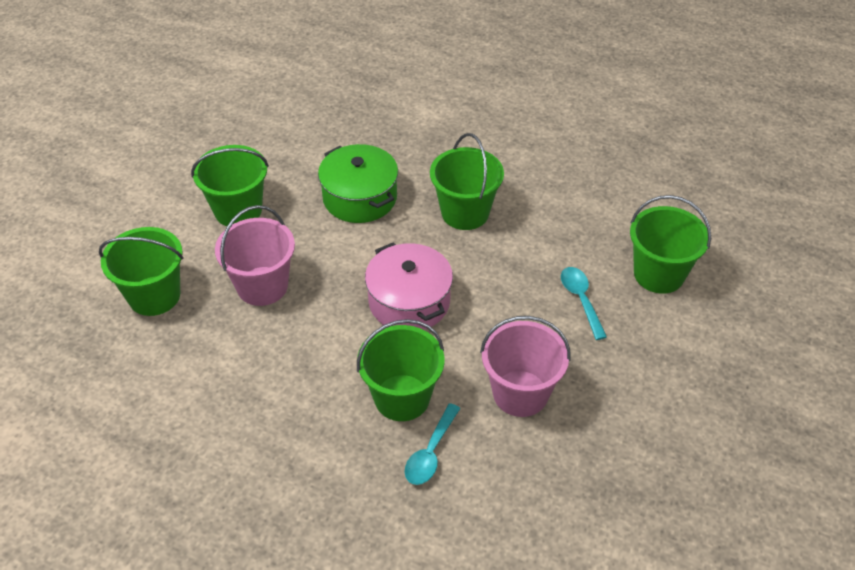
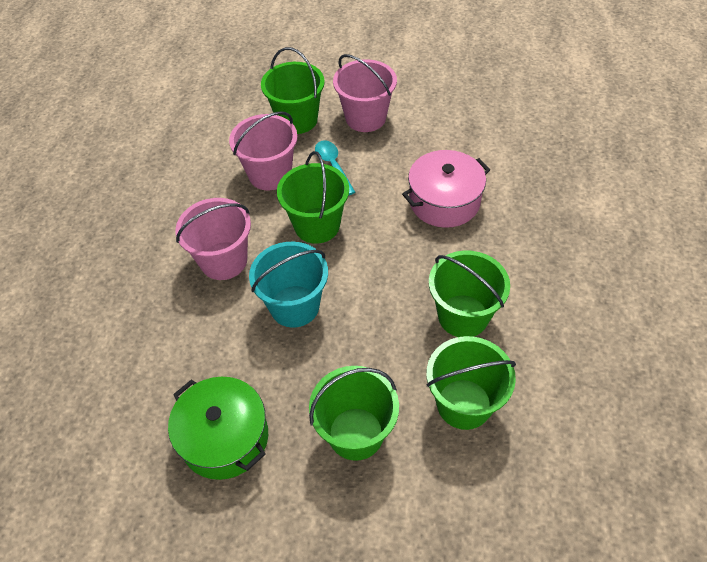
pink bucket: 2 -> 3
turquoise bucket: 0 -> 1
turquoise spoon: 2 -> 1

